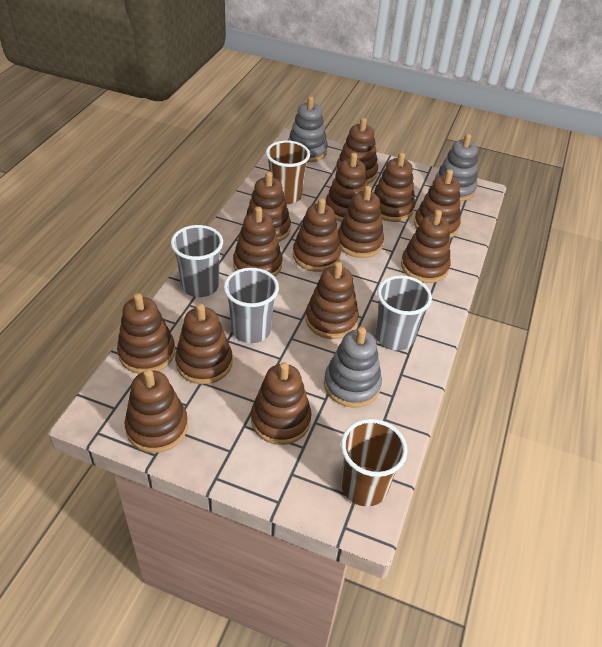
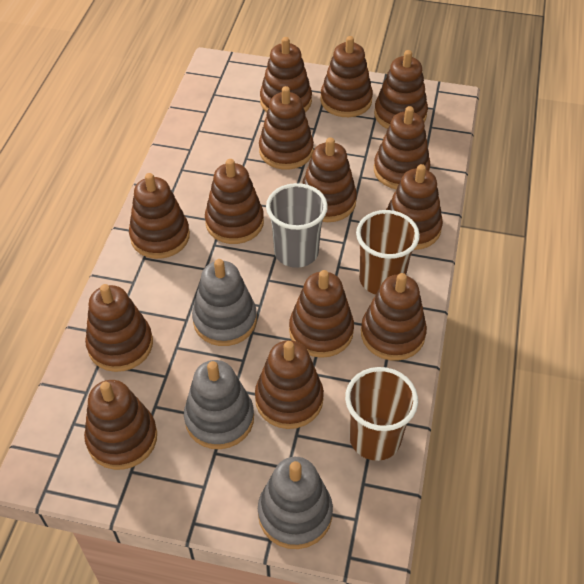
grey cup: 3 -> 1

